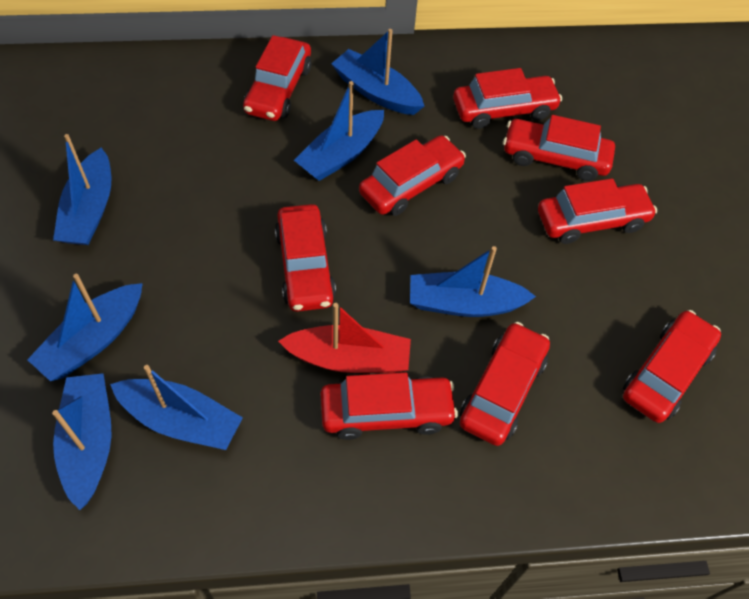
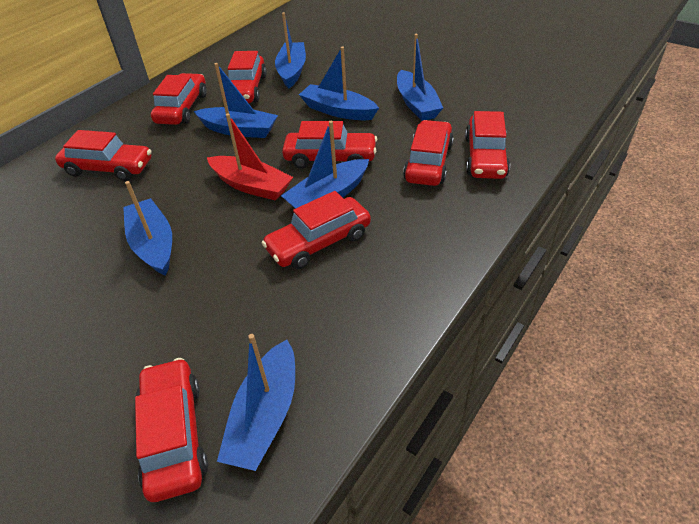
red car: 9 -> 8

